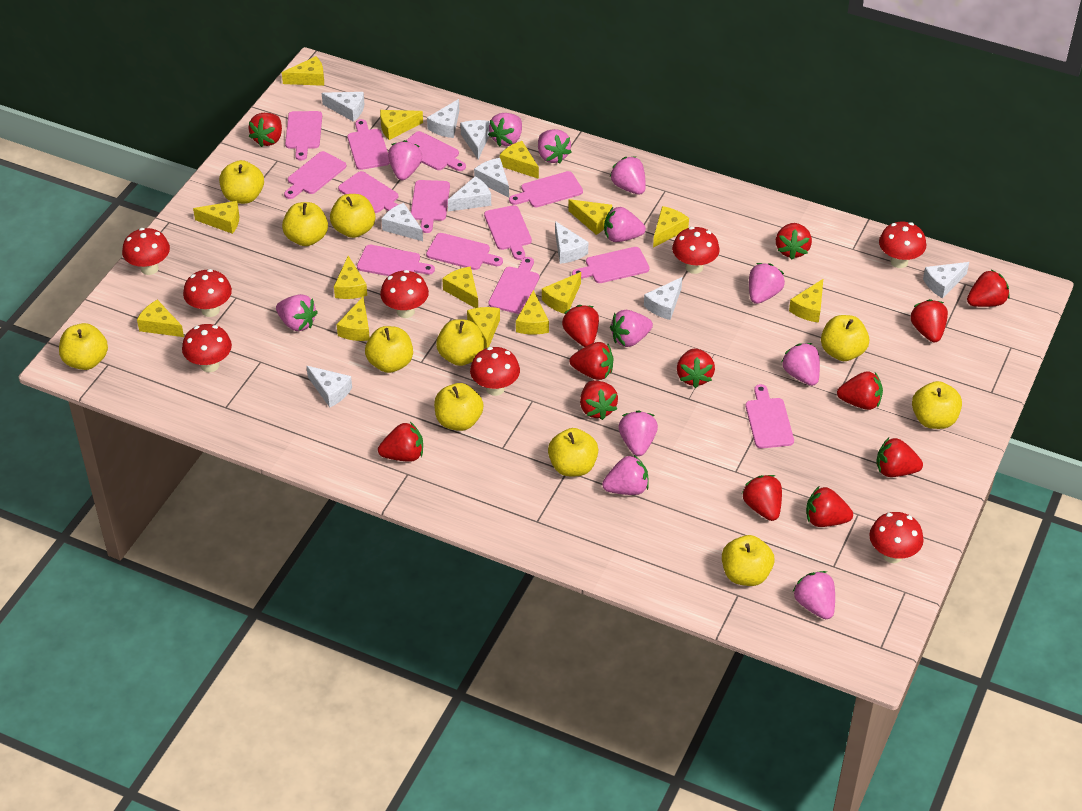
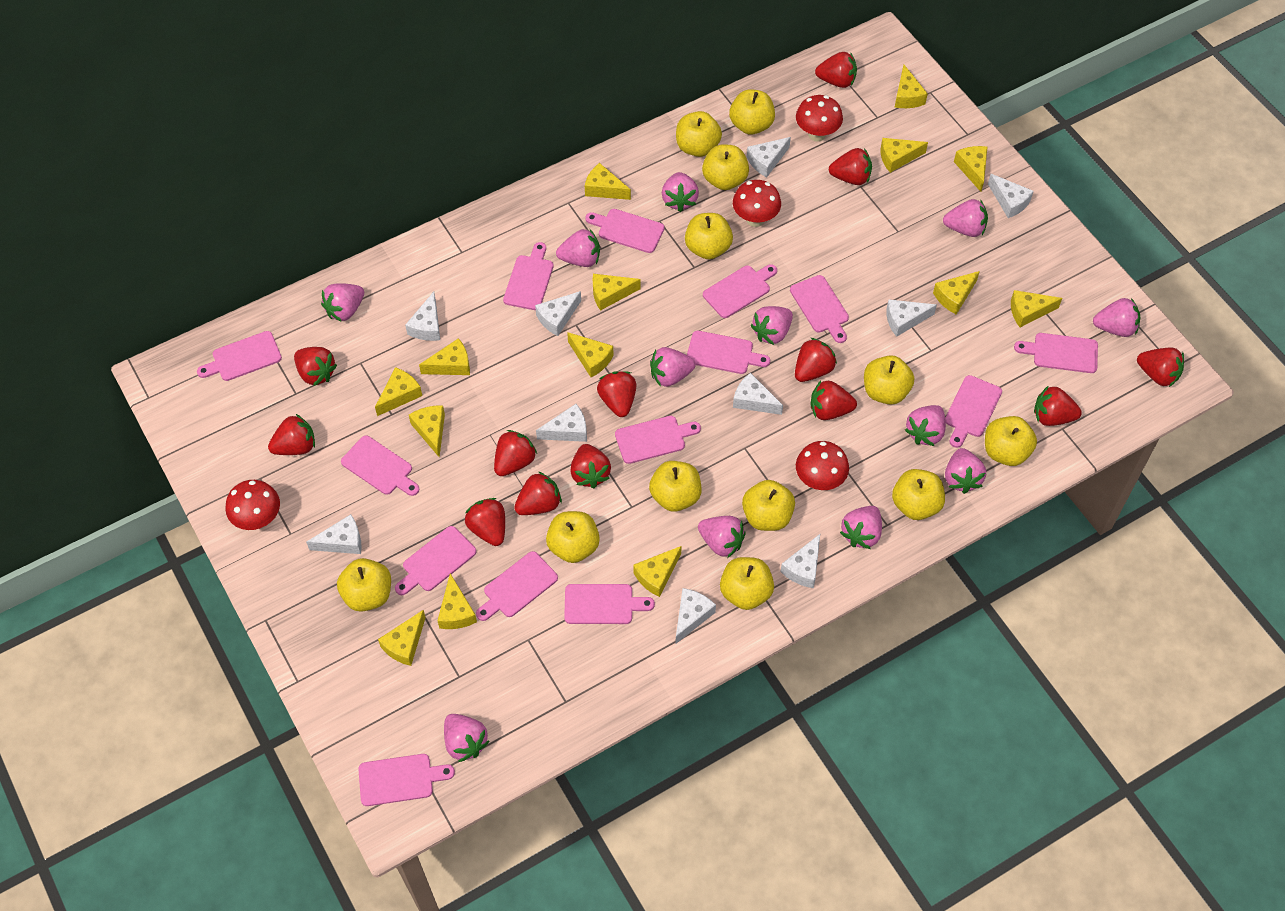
pink cutting board: 13 -> 14
red mushroom: 8 -> 4
yellow apple: 11 -> 12

